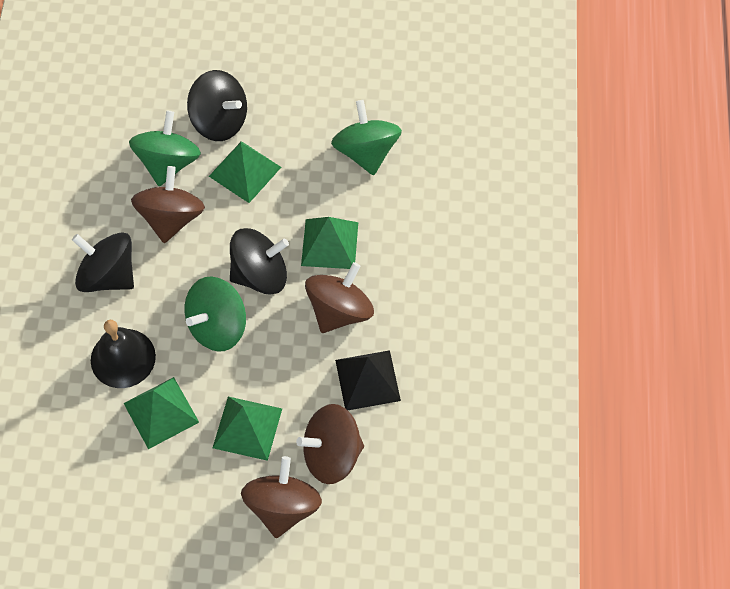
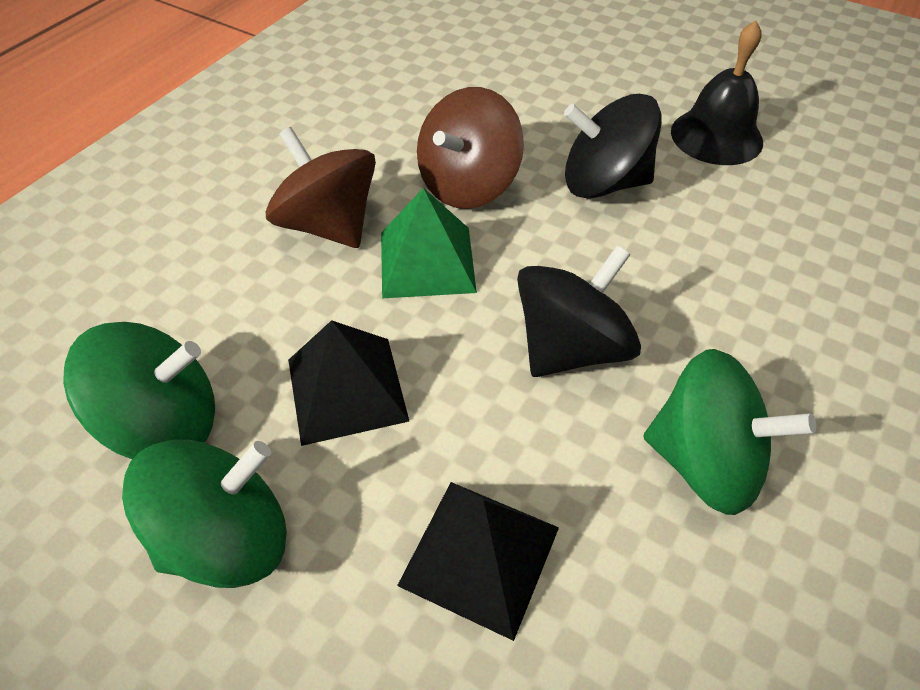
black pyramid: 1 -> 2
black spinning top: 3 -> 2
brown spinning top: 4 -> 2
green pyramid: 4 -> 1

